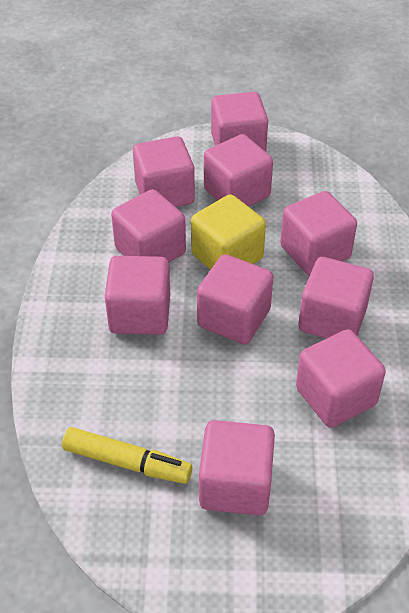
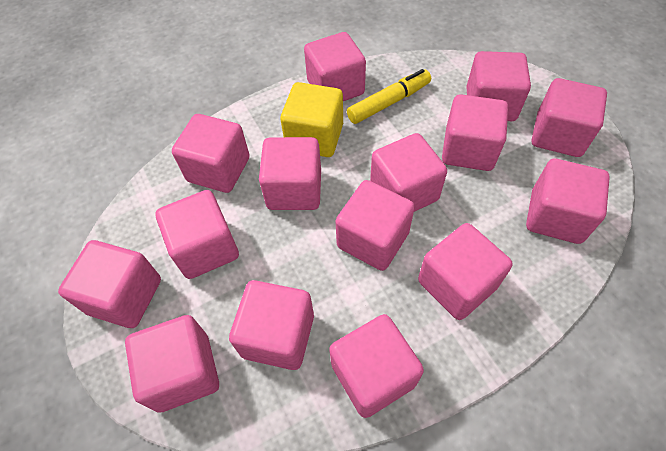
pink cube: 10 -> 15

